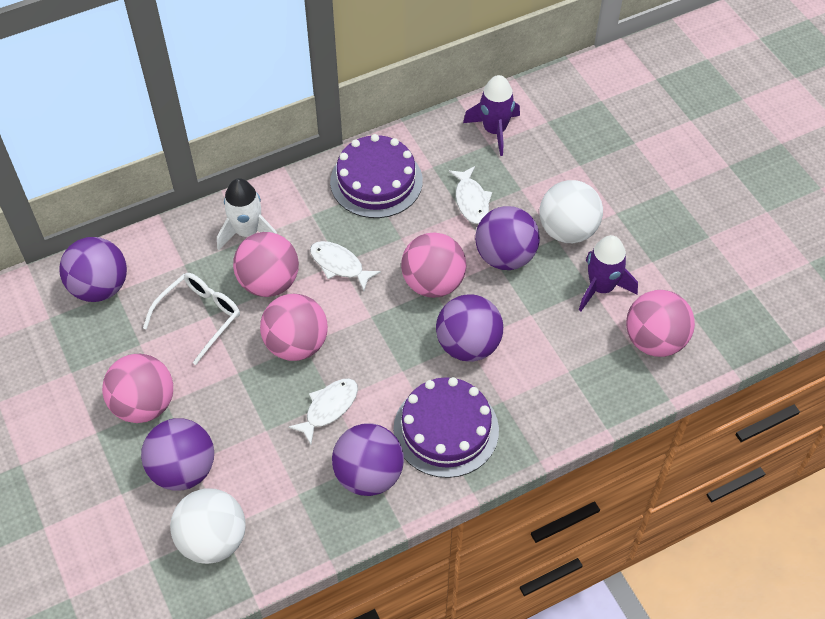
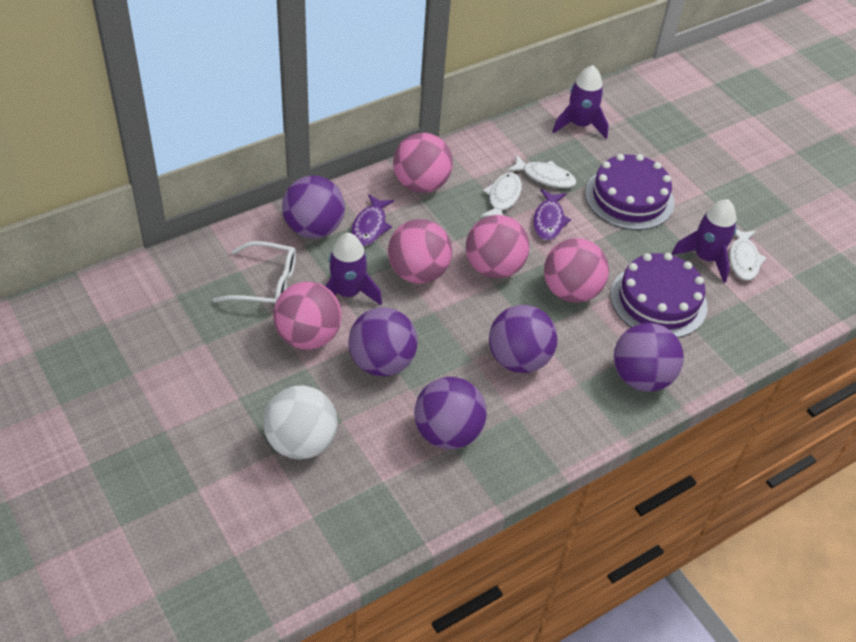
purple fish: 0 -> 2
purple rocket: 2 -> 3
white ball: 2 -> 1
white rocket: 1 -> 0

